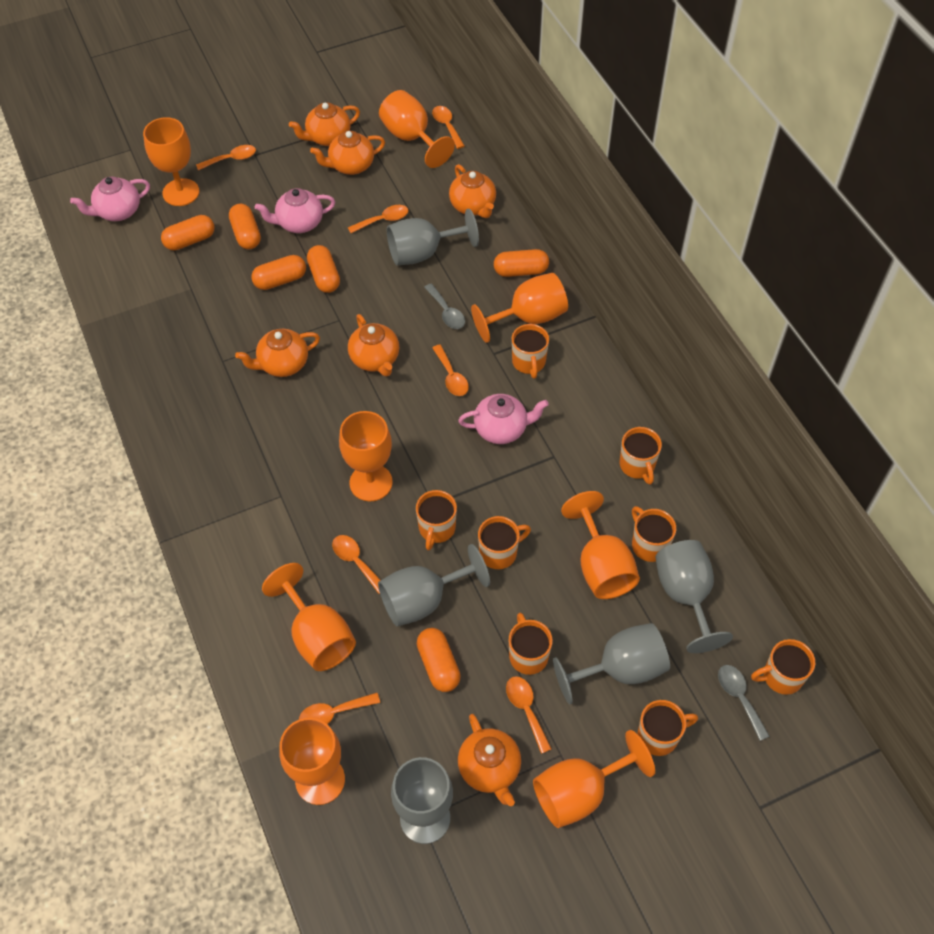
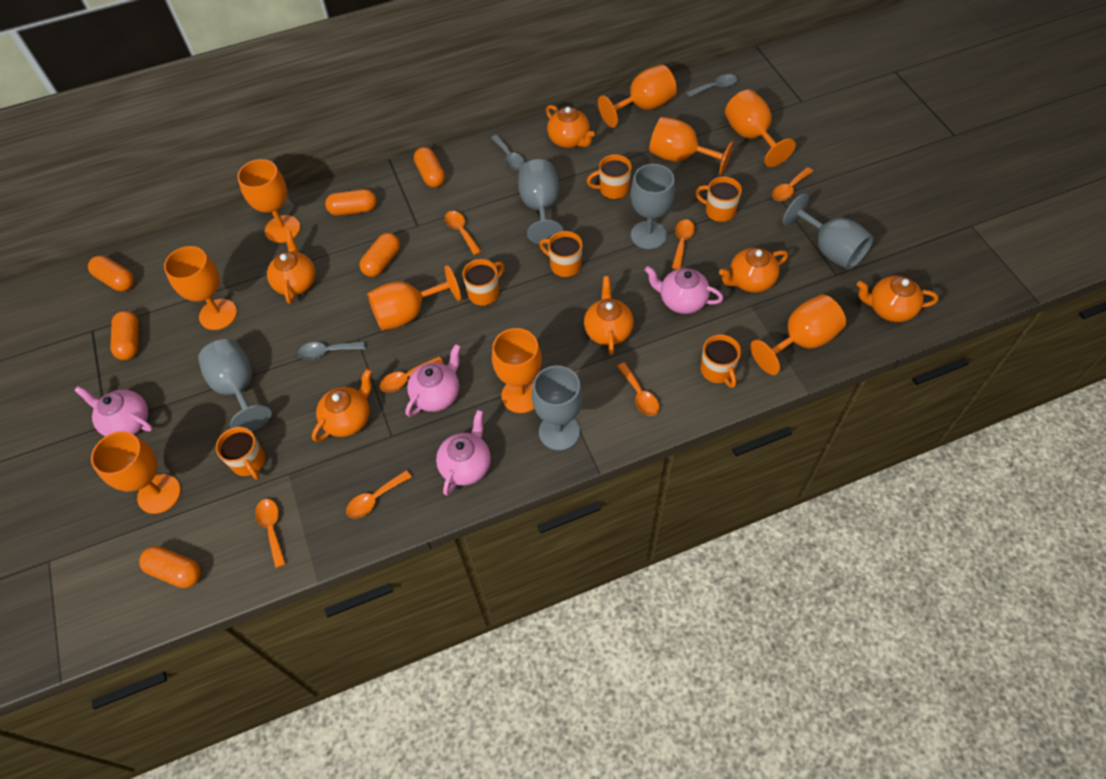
grey spoon: 2 -> 3
orange goblet: 8 -> 9
orange mug: 8 -> 6
pink teapot: 3 -> 4

